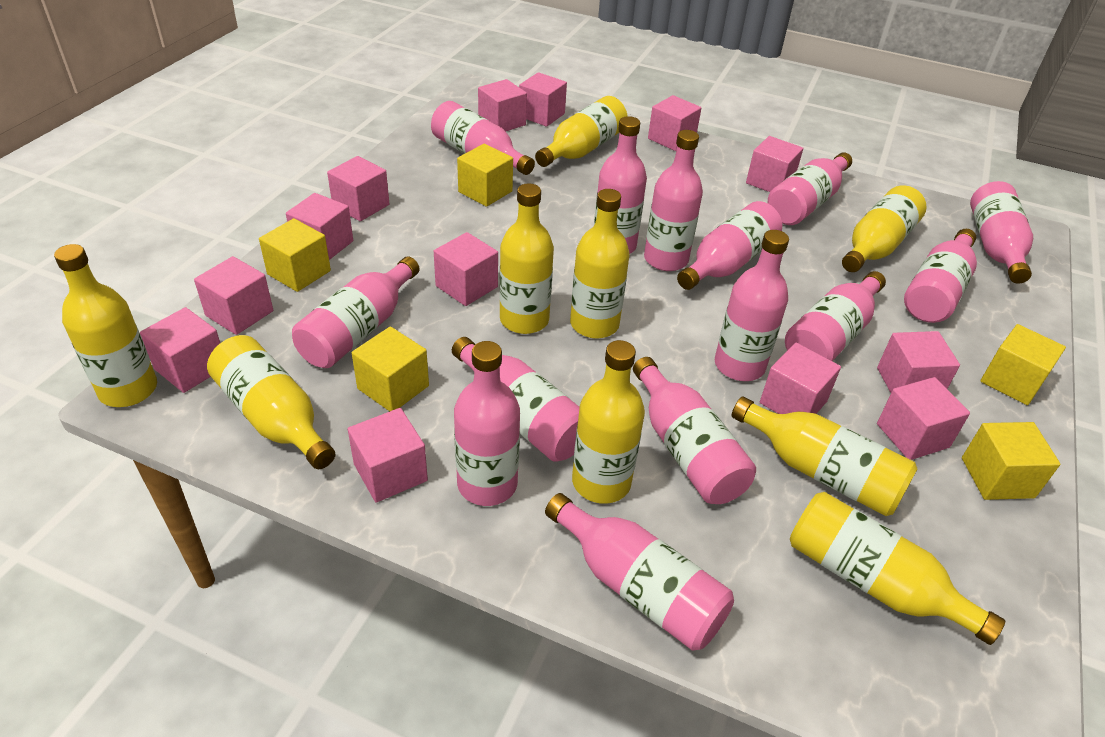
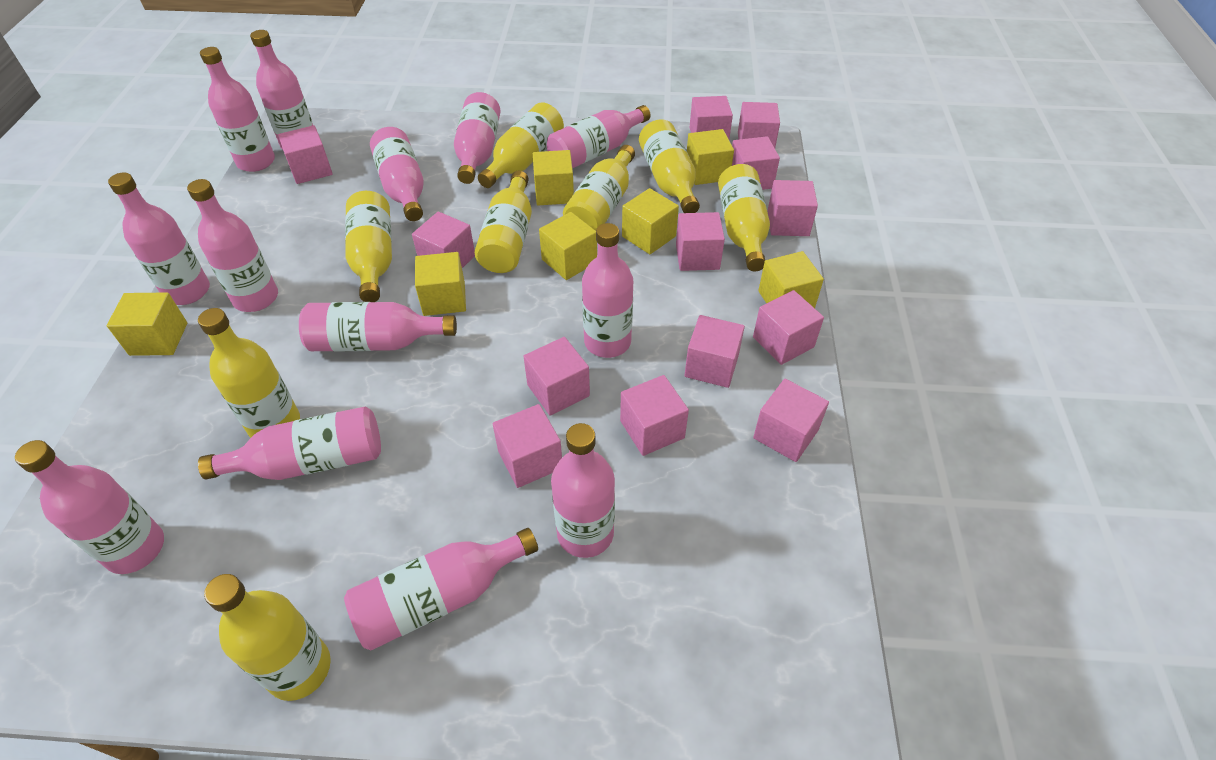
pink bottle: 14 -> 13
yellow bottle: 9 -> 8
yellow cube: 5 -> 7

